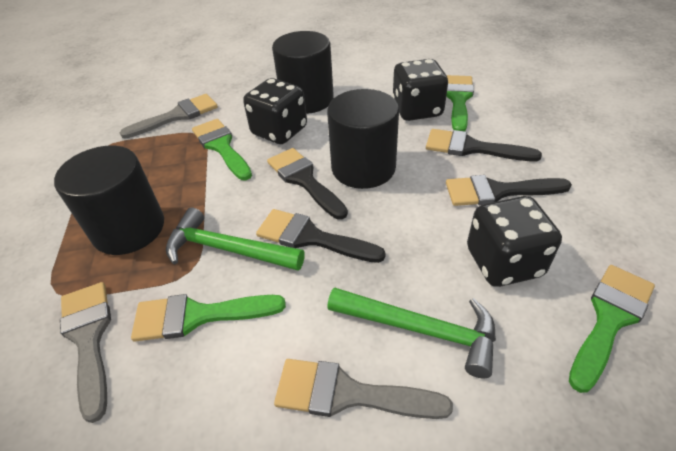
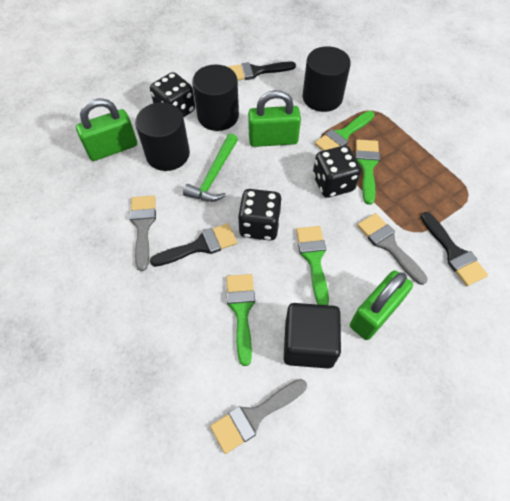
black brush: 4 -> 3
black cube: 0 -> 1
green hammer: 2 -> 1
green padlock: 0 -> 3

